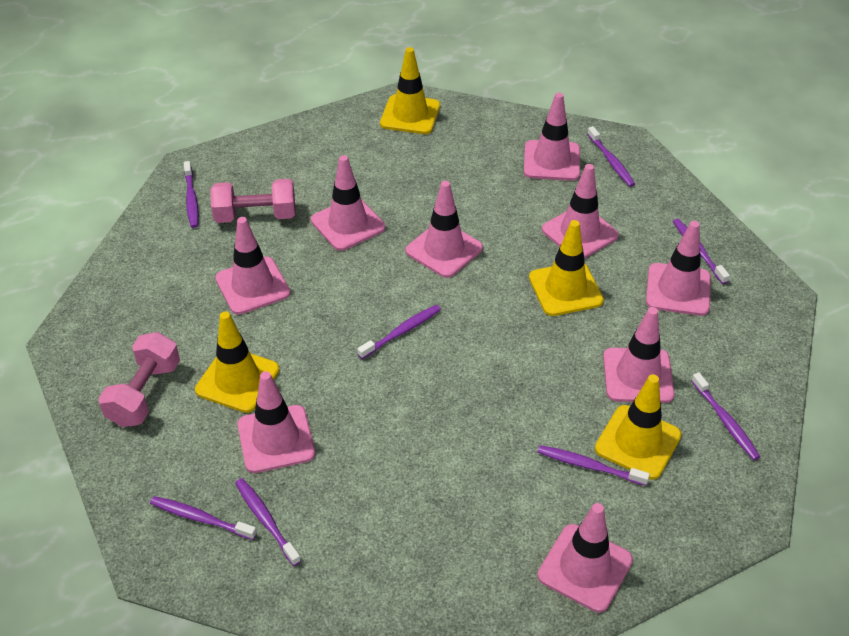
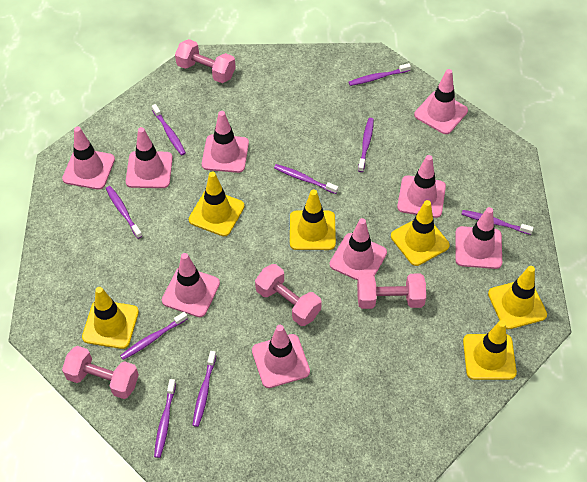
pink dumbbell: 2 -> 4
purple toothbrush: 8 -> 9
yellow traffic cone: 4 -> 6

